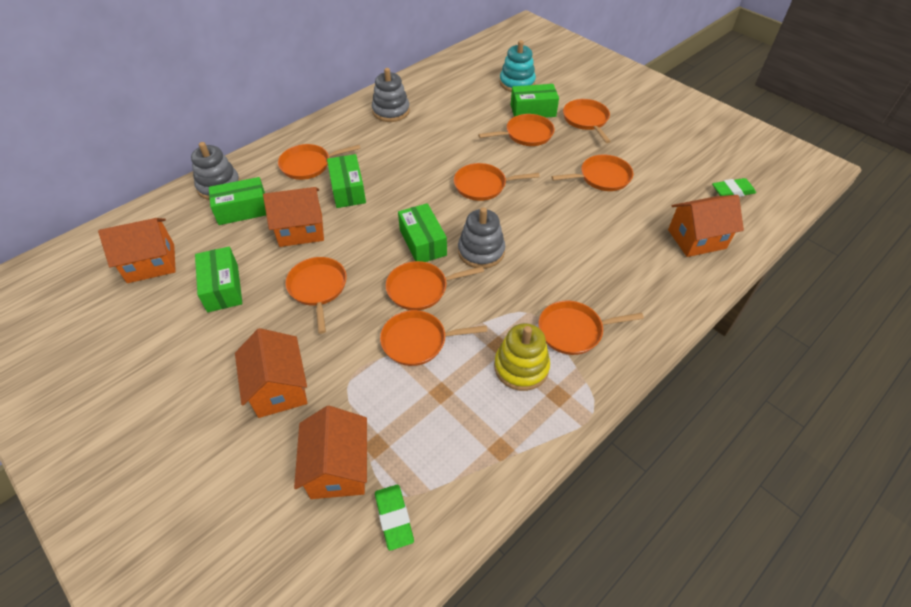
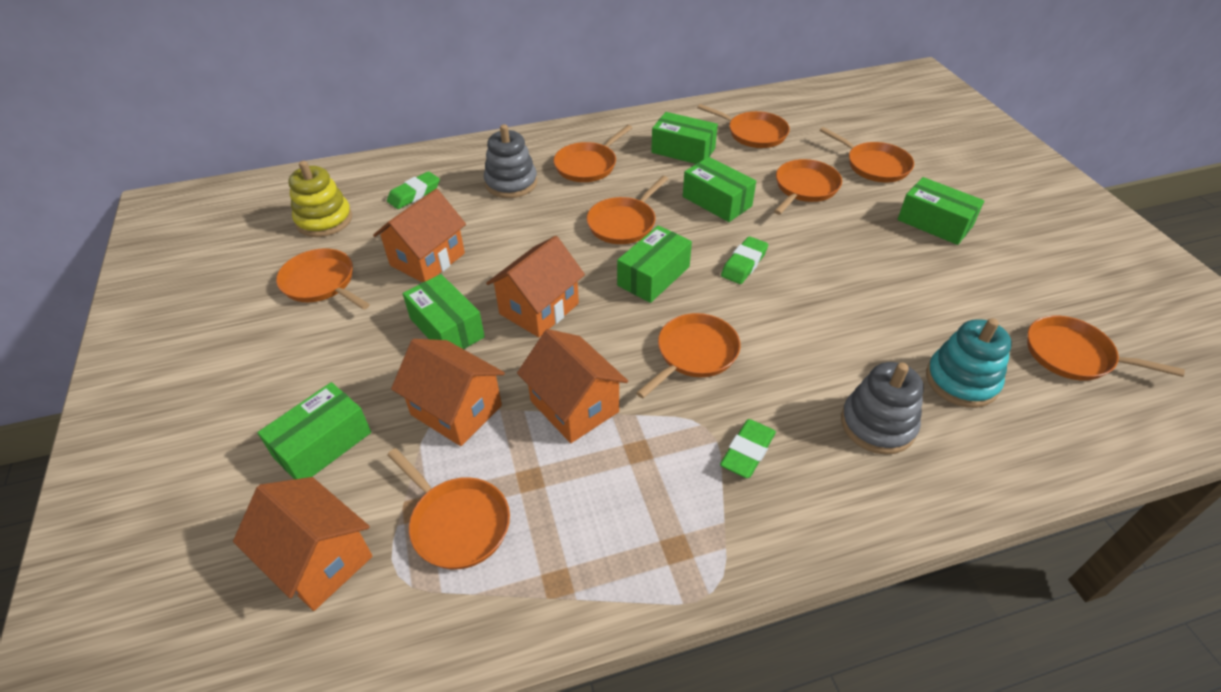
green box: 5 -> 6
green eraser: 2 -> 3
grey stacking toy: 3 -> 2

